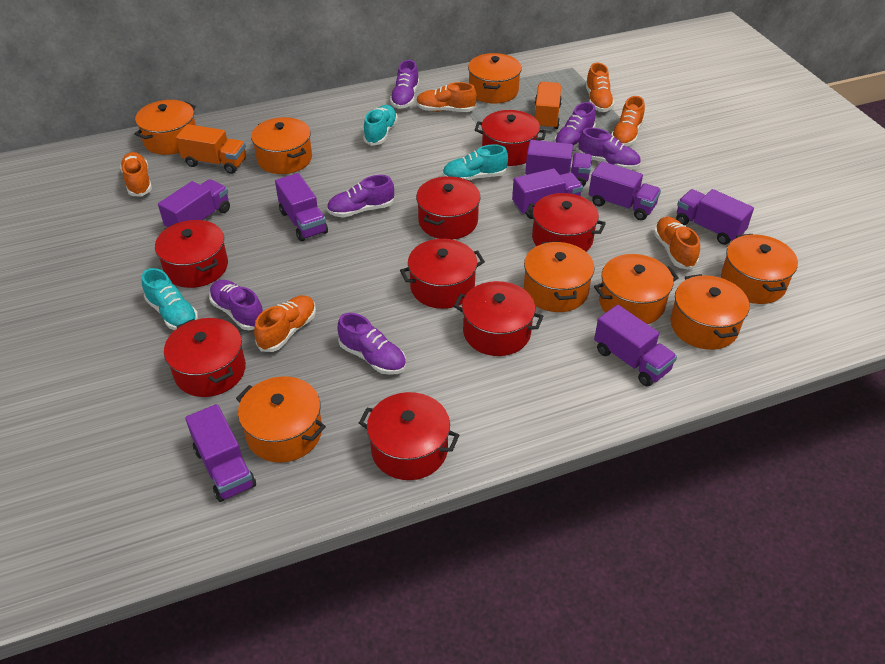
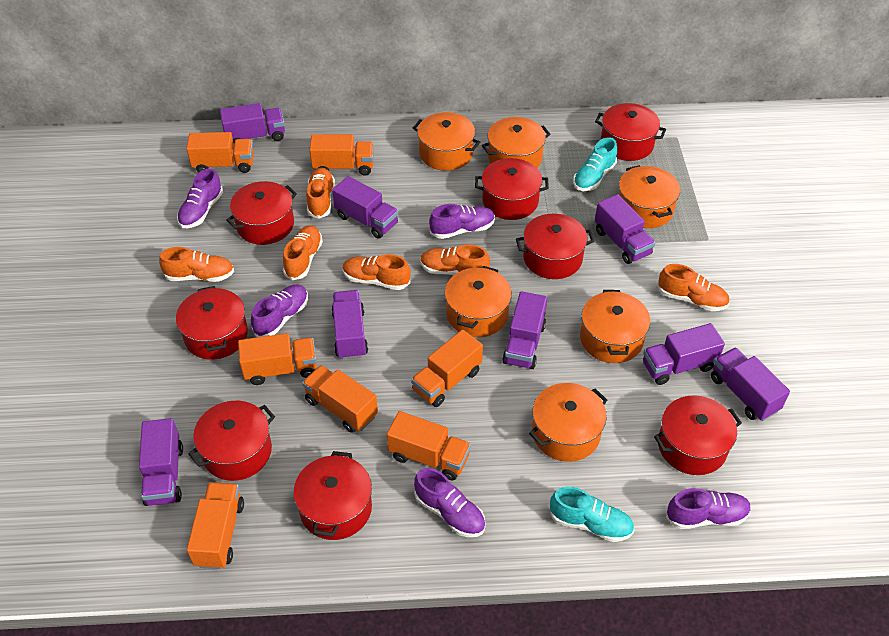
orange pot: 8 -> 6
orange truck: 2 -> 7
purple shoe: 6 -> 5
turquoise shoe: 3 -> 2

